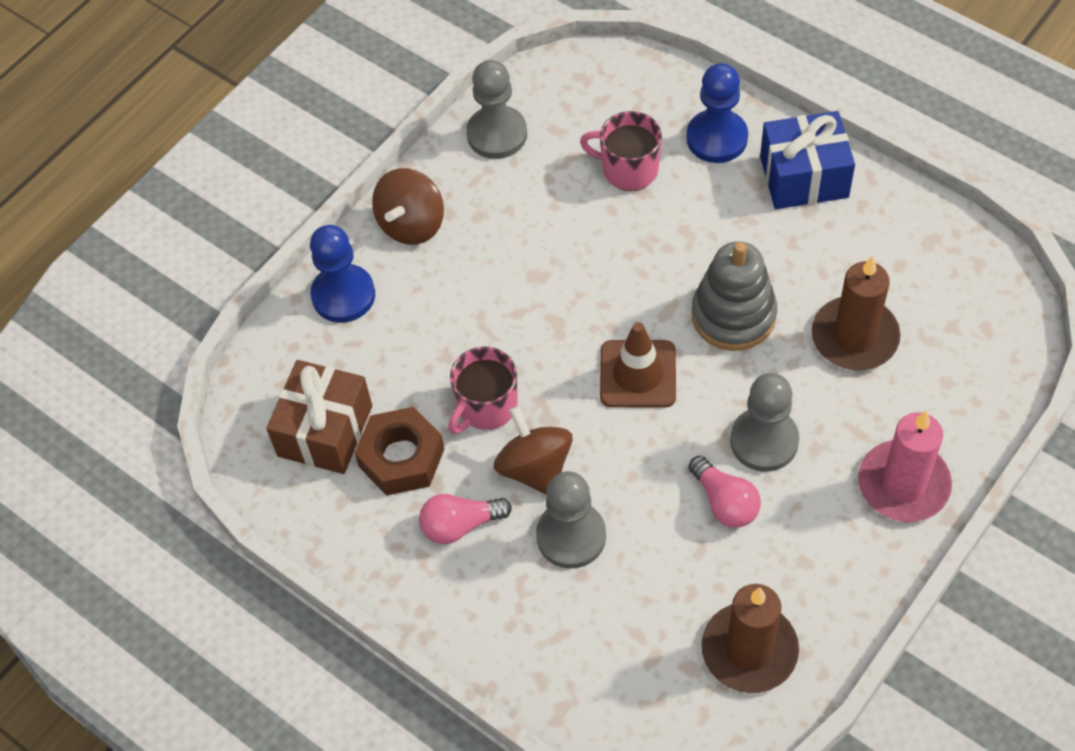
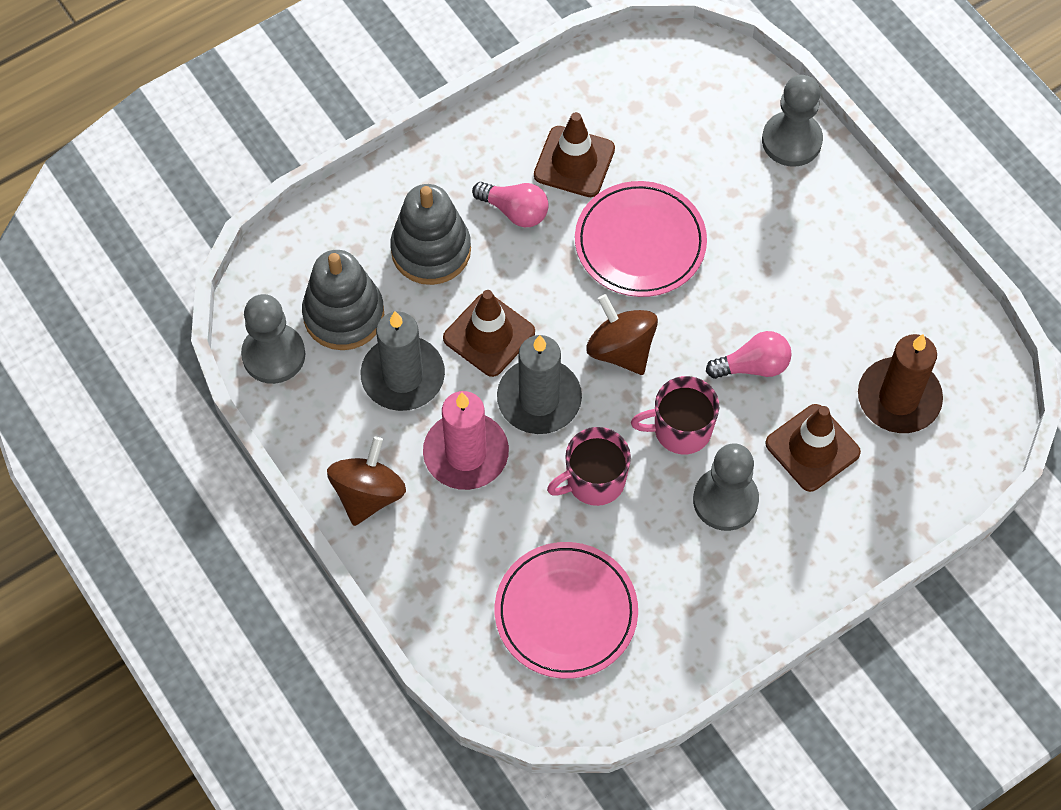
blue gift: 1 -> 0
blue pawn: 2 -> 0
brown candle: 2 -> 1
brown gift: 1 -> 0
brown nut: 1 -> 0
brown traffic cone: 1 -> 3
grey candle: 0 -> 2
grey stacking toy: 1 -> 2
pink plate: 0 -> 2

